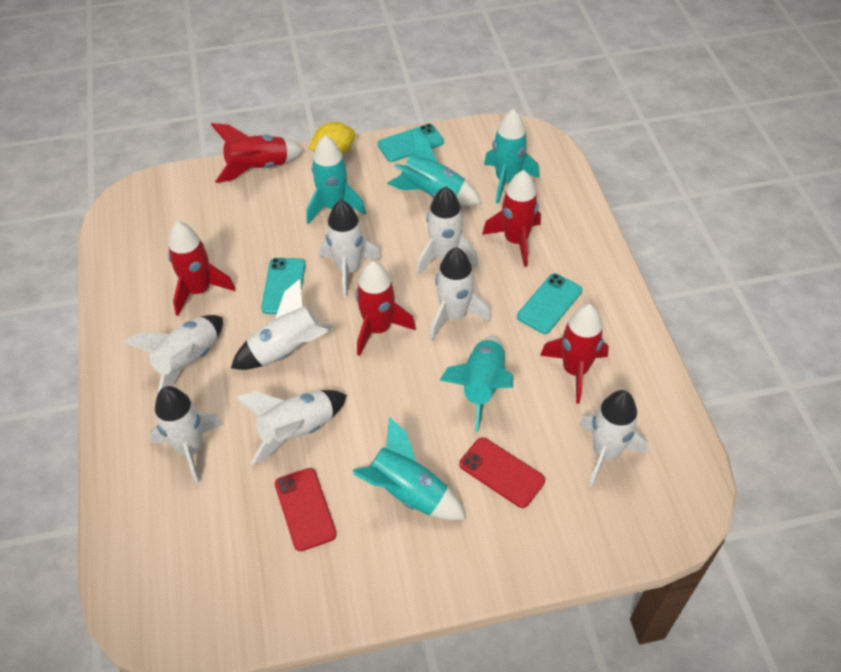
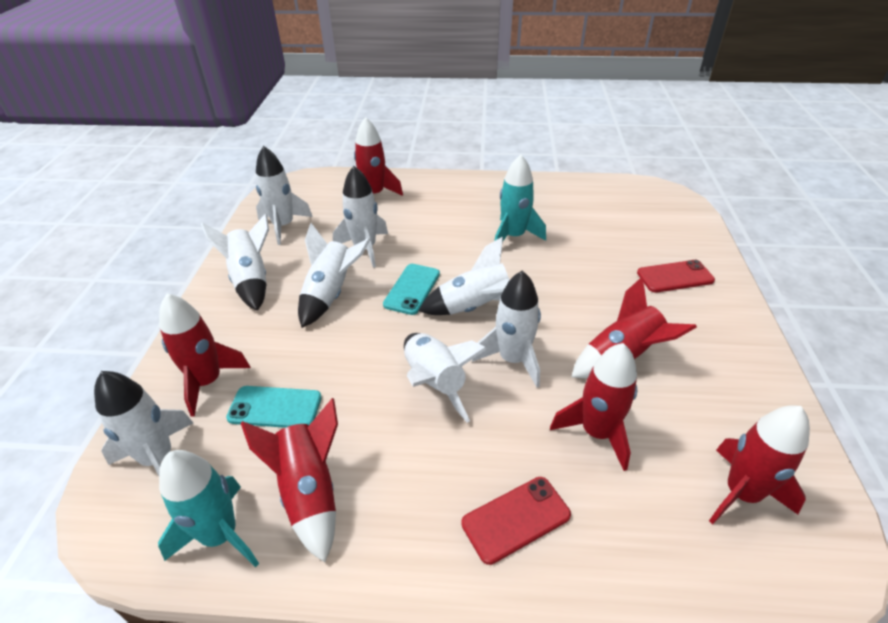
red rocket: 5 -> 6
turquoise phone: 3 -> 2
turquoise rocket: 5 -> 2
yellow lemon: 1 -> 0

